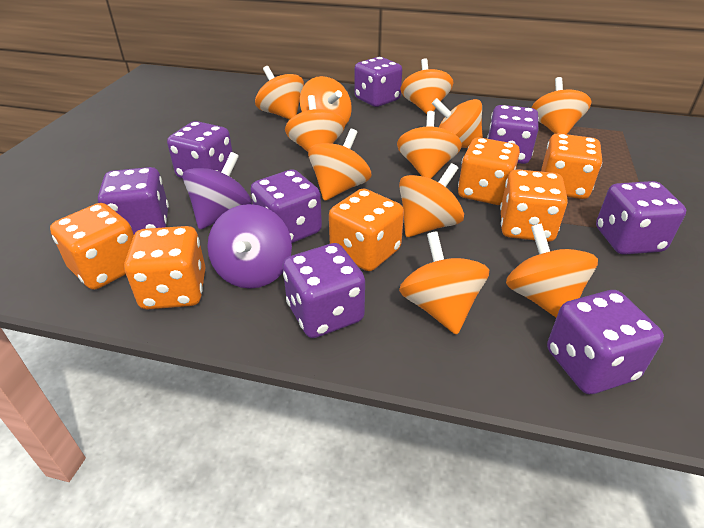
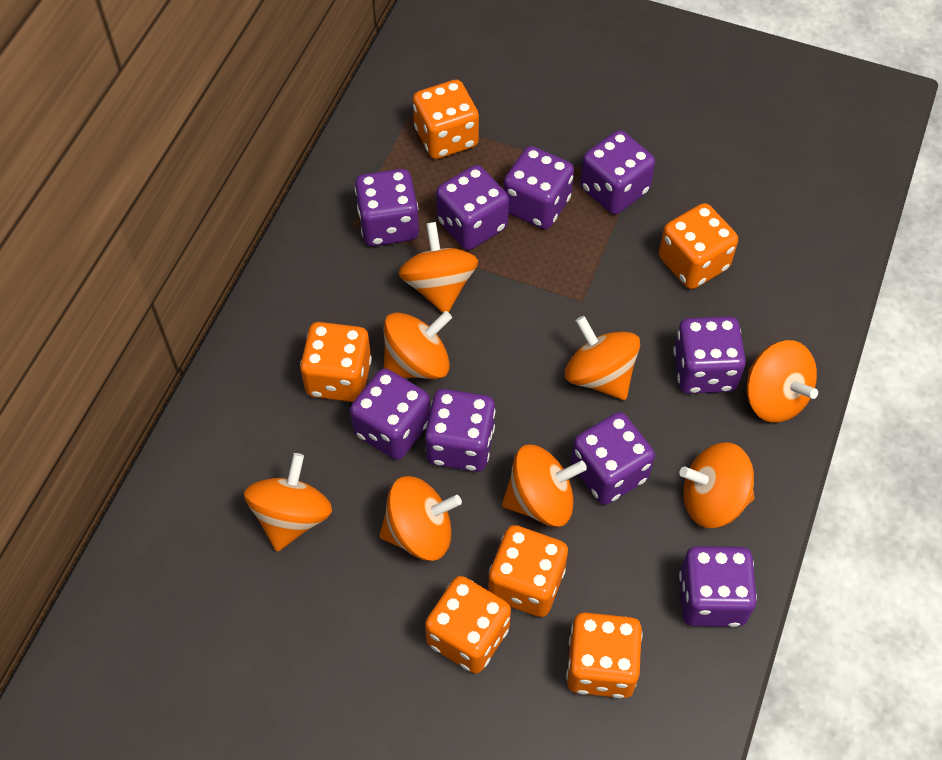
orange spinning top: 11 -> 8
purple dice: 8 -> 9
purple spinning top: 2 -> 0

